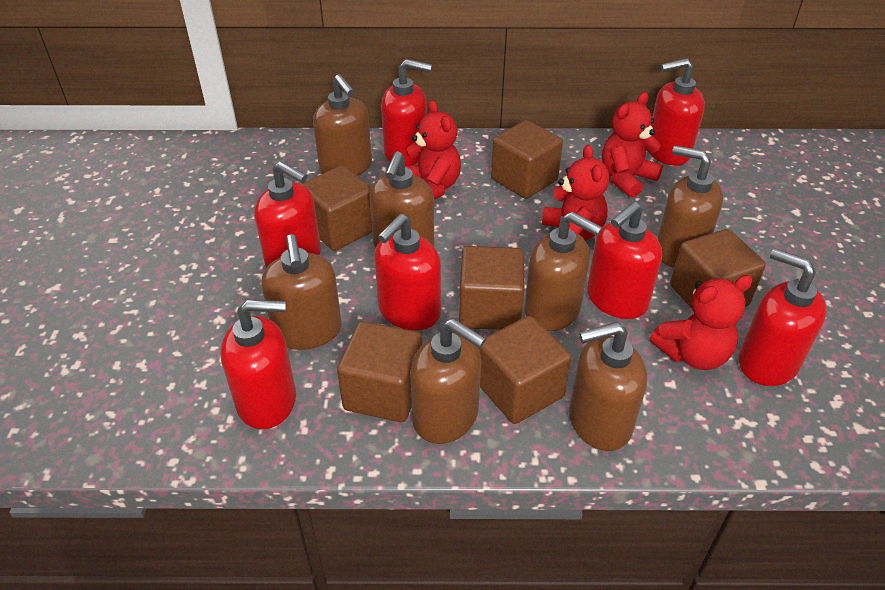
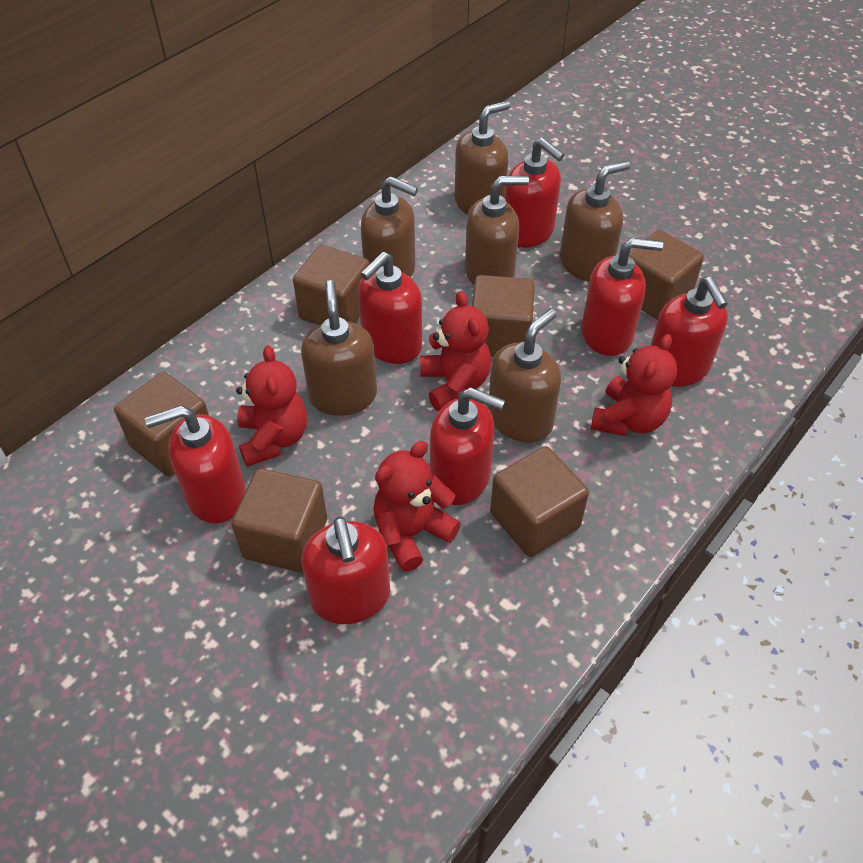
brown soap dispenser: 7 -> 6

